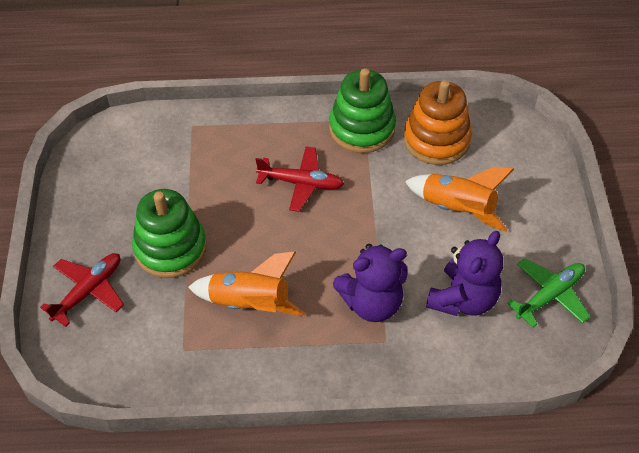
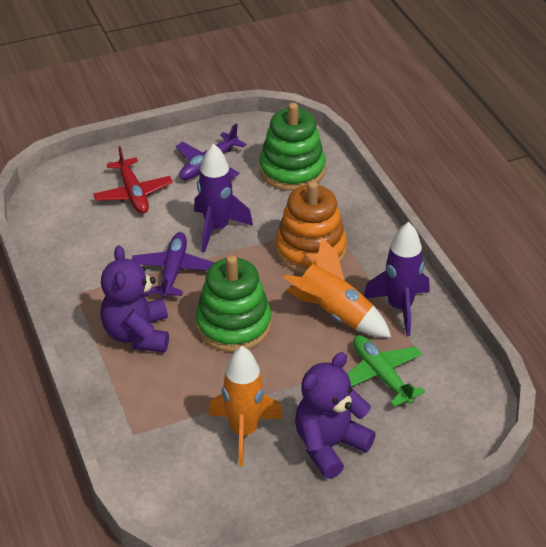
purple plane: 0 -> 2
purple rocket: 0 -> 2
red plane: 2 -> 1

